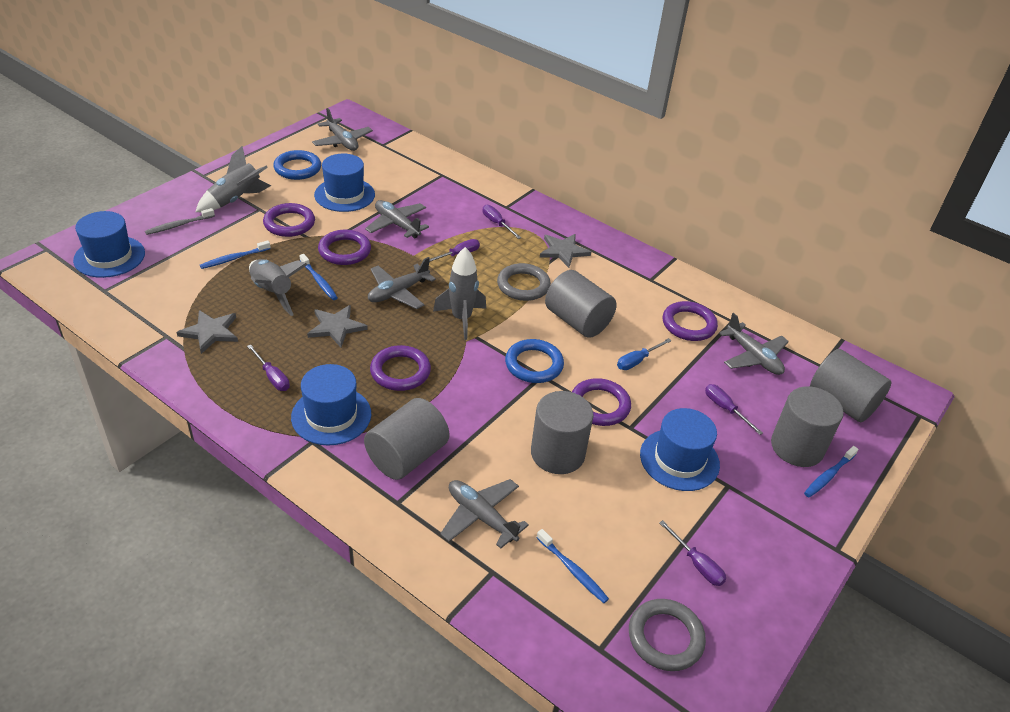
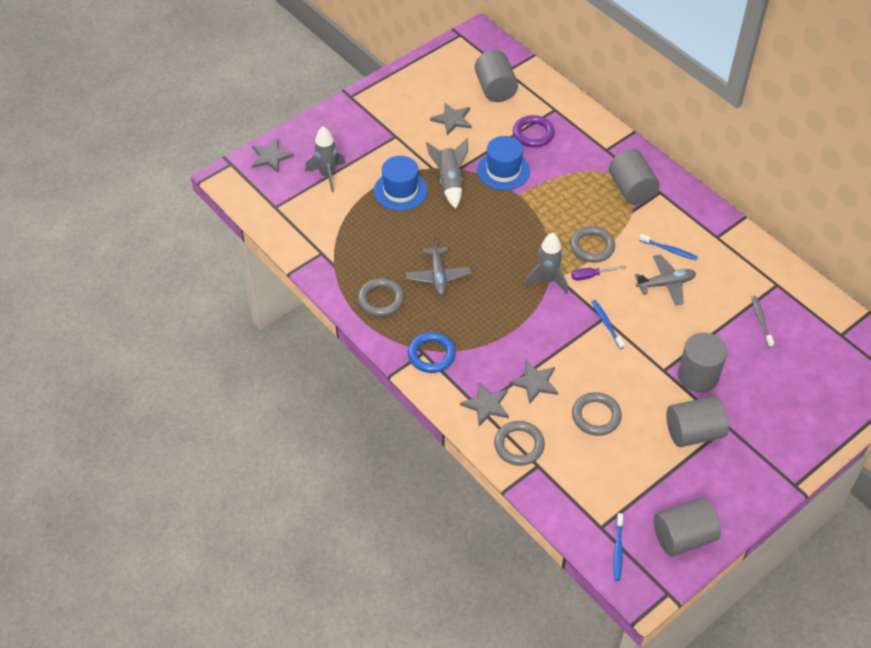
blue hat: 4 -> 2
blue ring: 2 -> 1
blue screwdriver: 1 -> 0
blue toothbrush: 4 -> 3
grey plane: 5 -> 2
grey ring: 2 -> 4
grey star: 3 -> 4
purple ring: 5 -> 1
purple screwdriver: 5 -> 1

